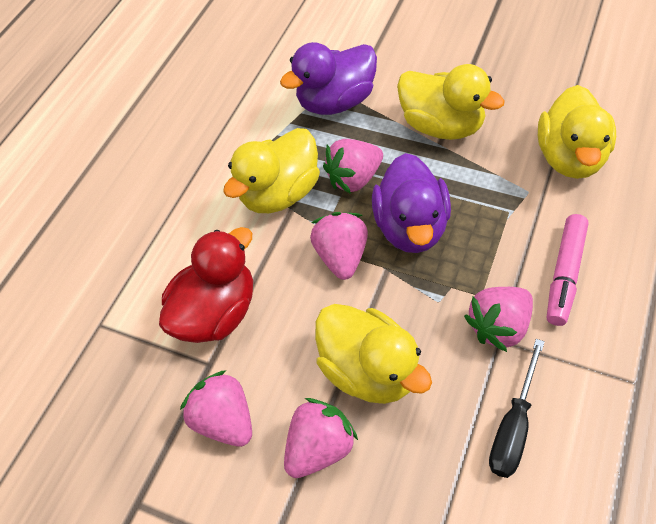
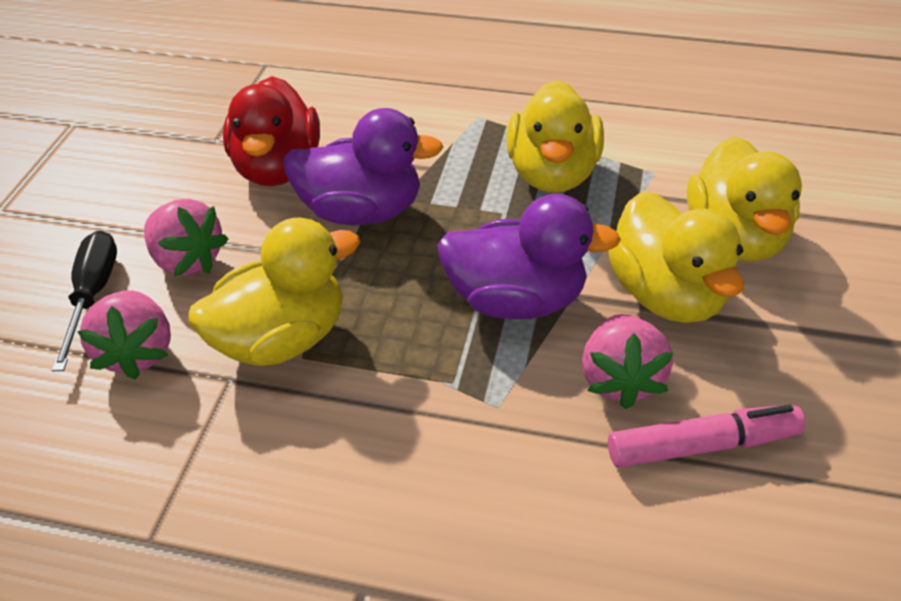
pink strawberry: 5 -> 3

